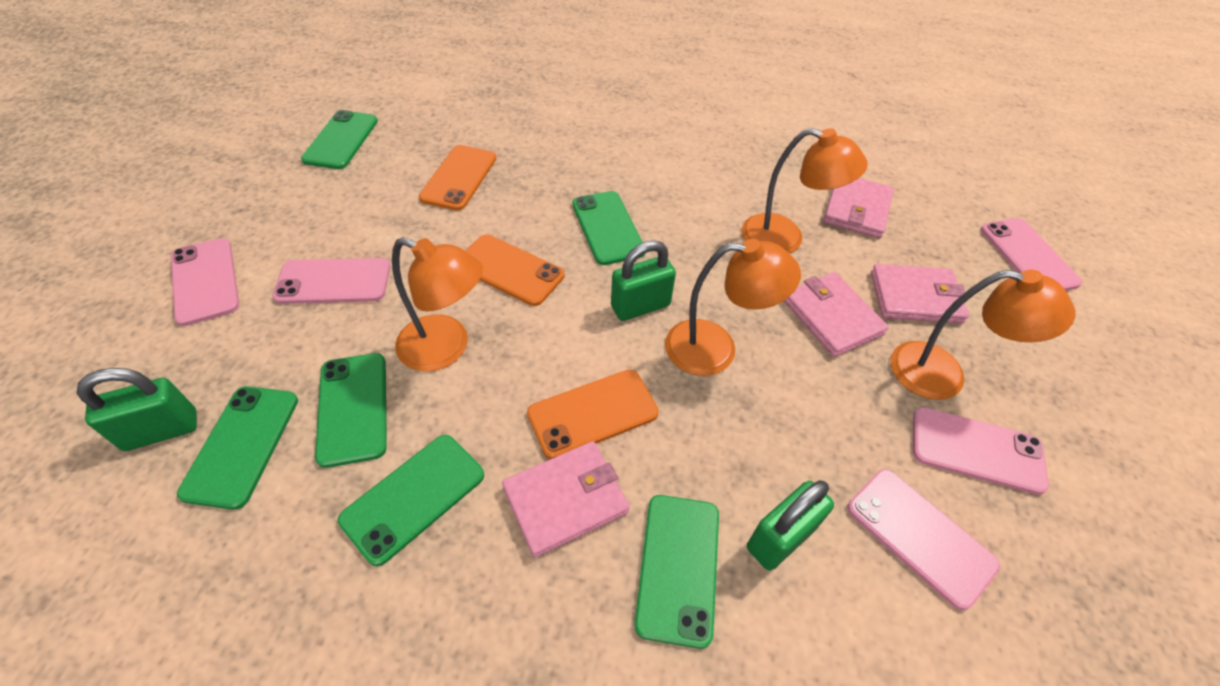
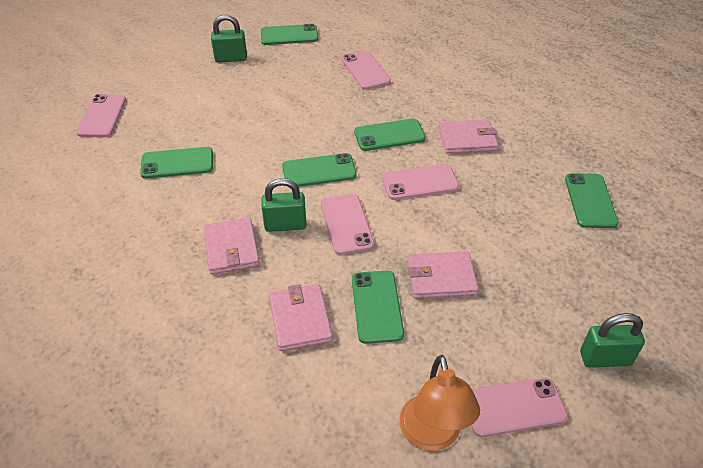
orange lamp: 4 -> 1
orange phone: 3 -> 0

